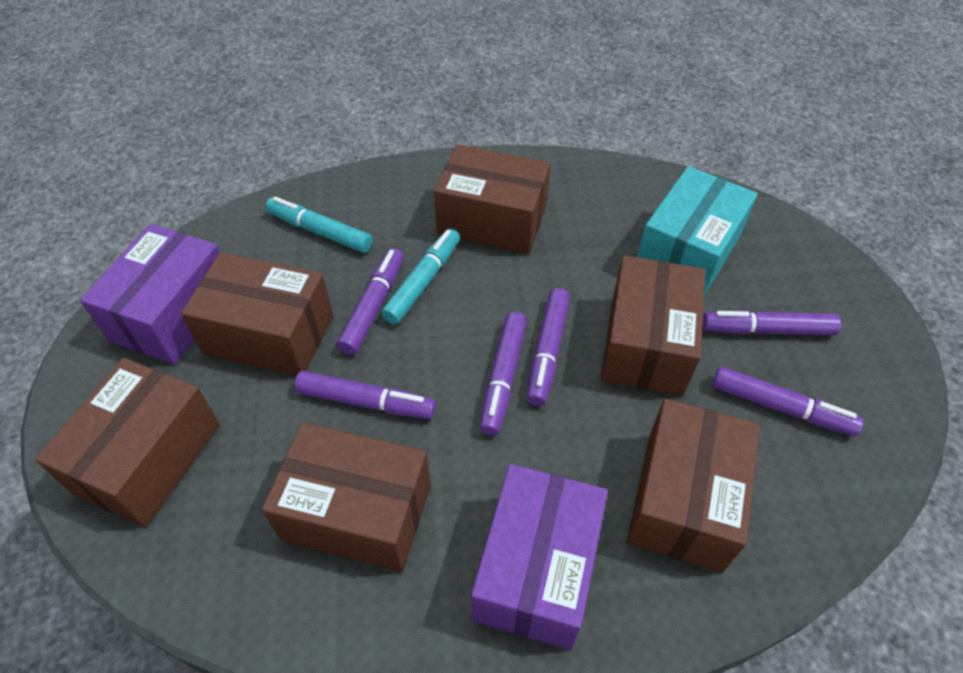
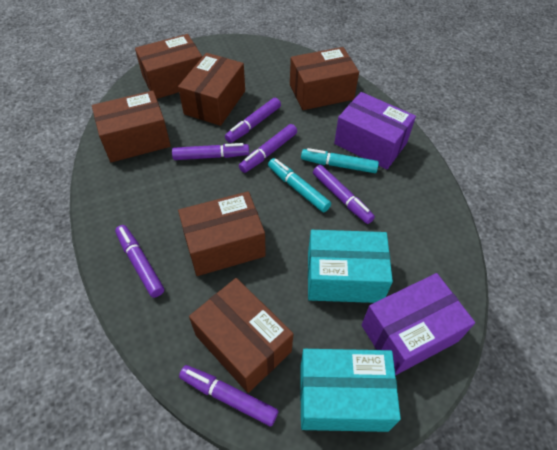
turquoise box: 1 -> 2

